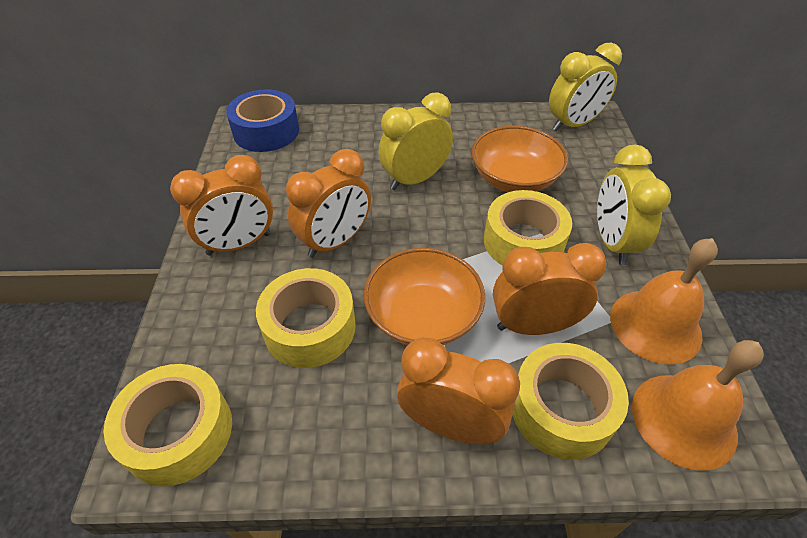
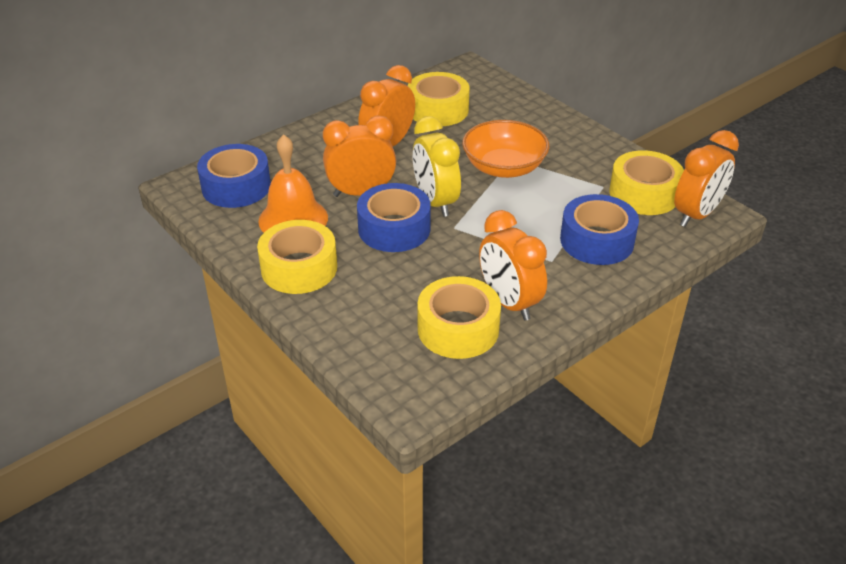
blue tape: 1 -> 3
orange bell: 2 -> 1
orange bowl: 2 -> 1
yellow clock: 3 -> 1

